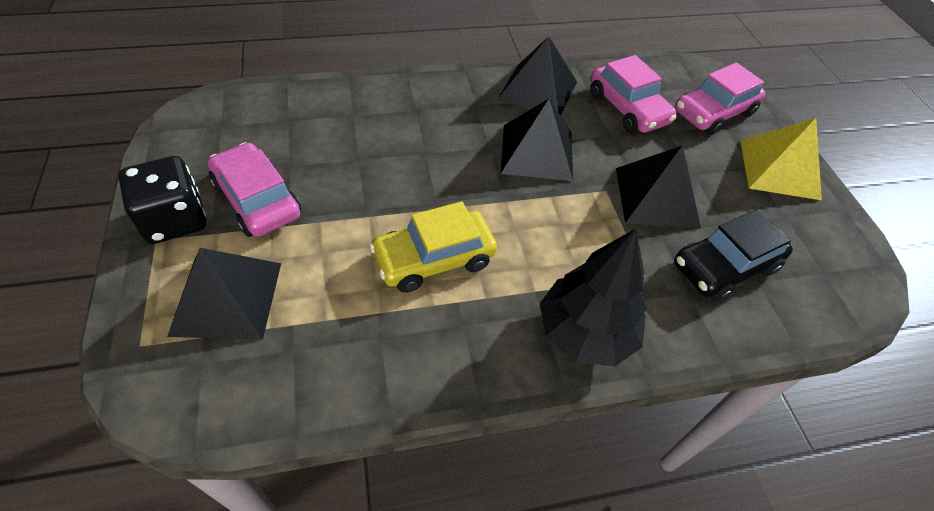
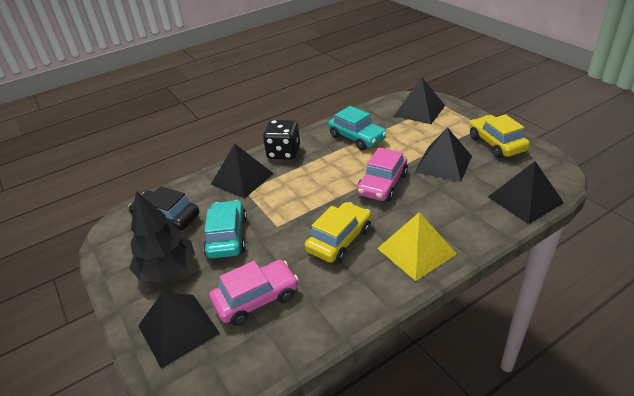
black pyramid: 4 -> 5
pink car: 3 -> 2
turquoise car: 0 -> 2
yellow car: 1 -> 2

